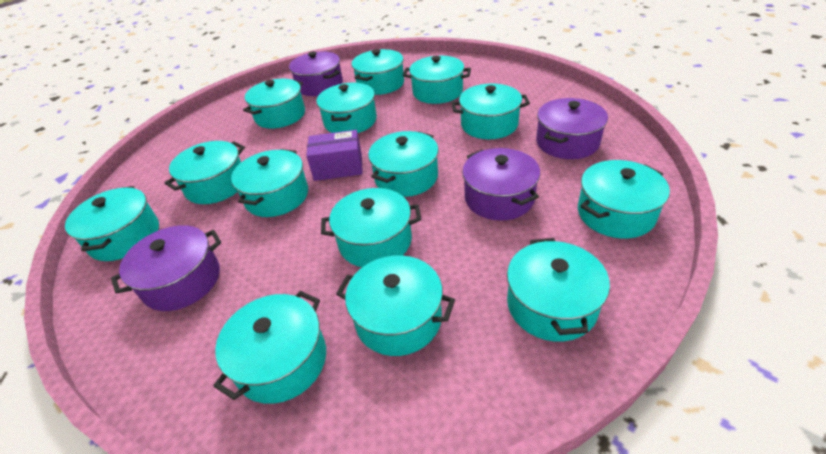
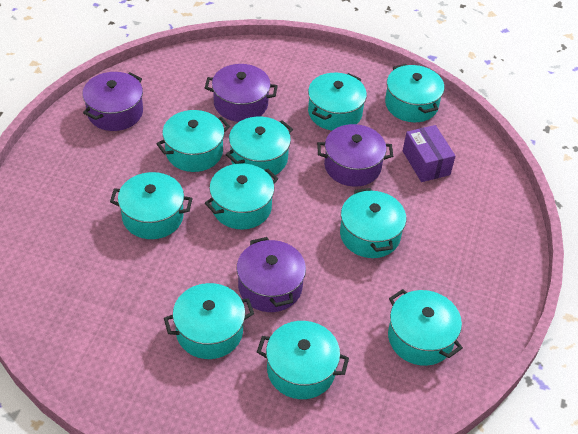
turquoise pot: 14 -> 10

